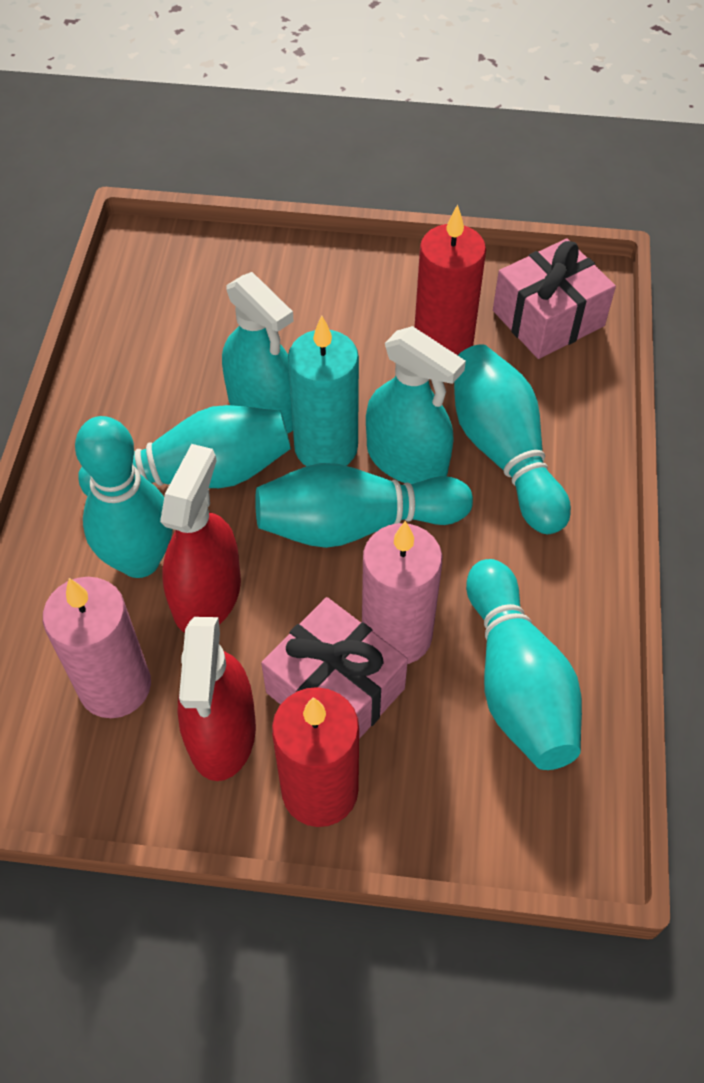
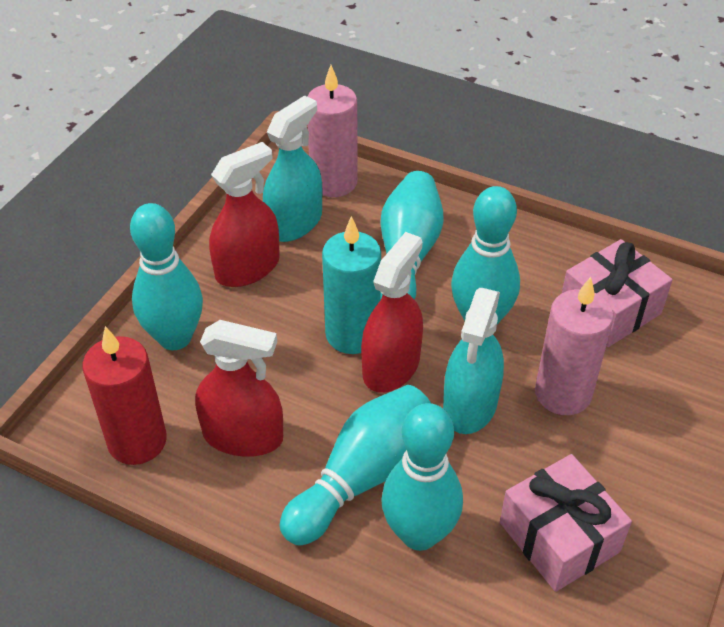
red candle: 2 -> 1
red spray bottle: 2 -> 3

